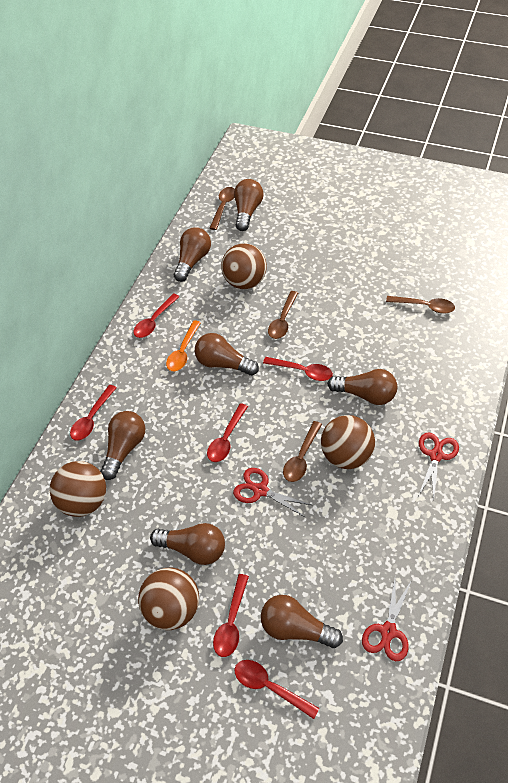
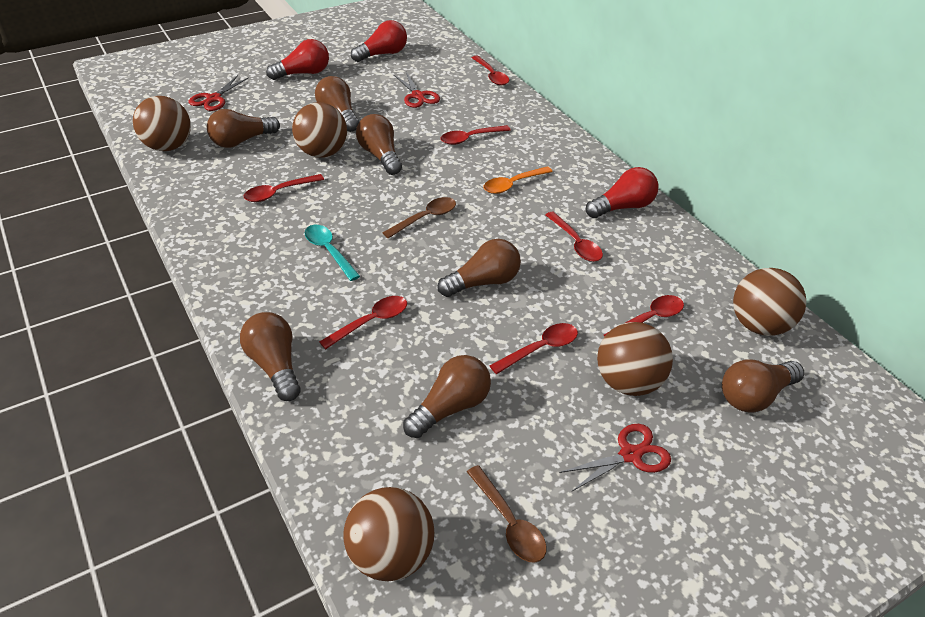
brown ball: 4 -> 5
brown spoon: 4 -> 2
red light bulb: 0 -> 3
red spoon: 6 -> 7
turquoise spoon: 0 -> 1

